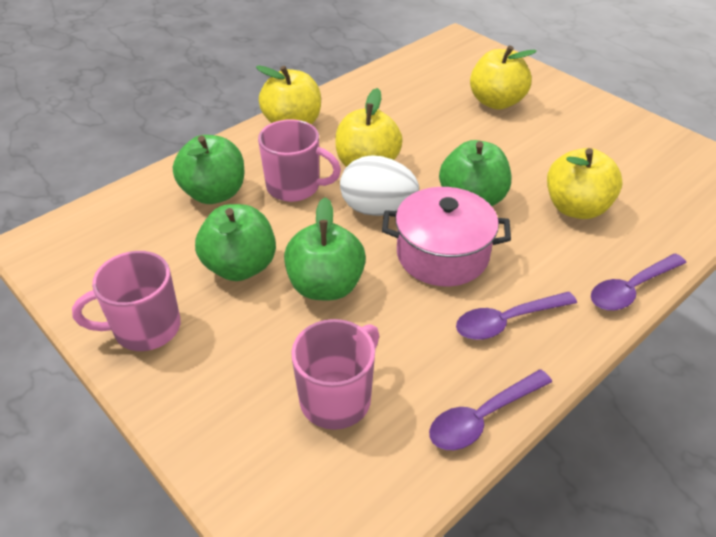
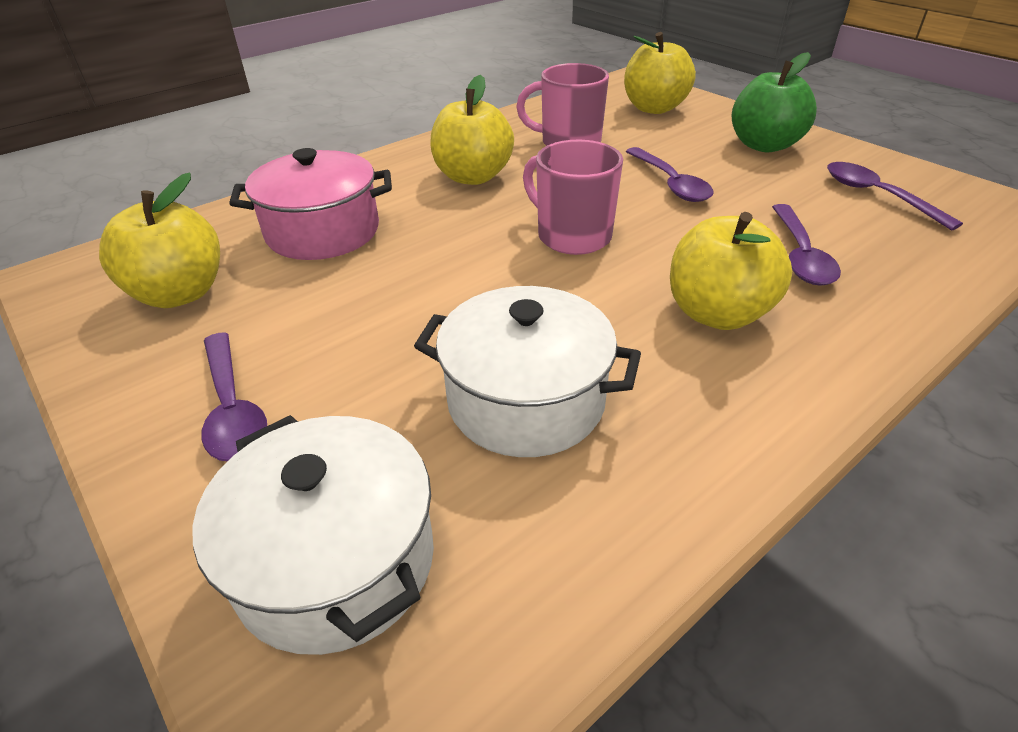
green apple: 4 -> 1
pink mug: 3 -> 2
purple spoon: 3 -> 4
white egg: 1 -> 0
white pot: 0 -> 2

